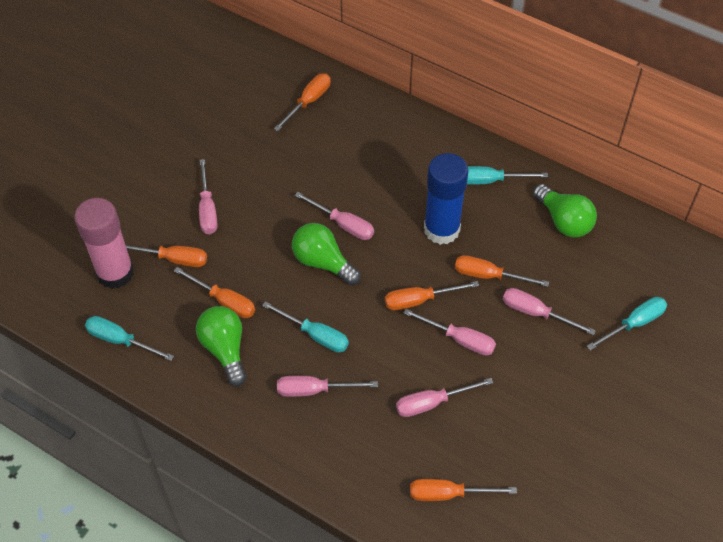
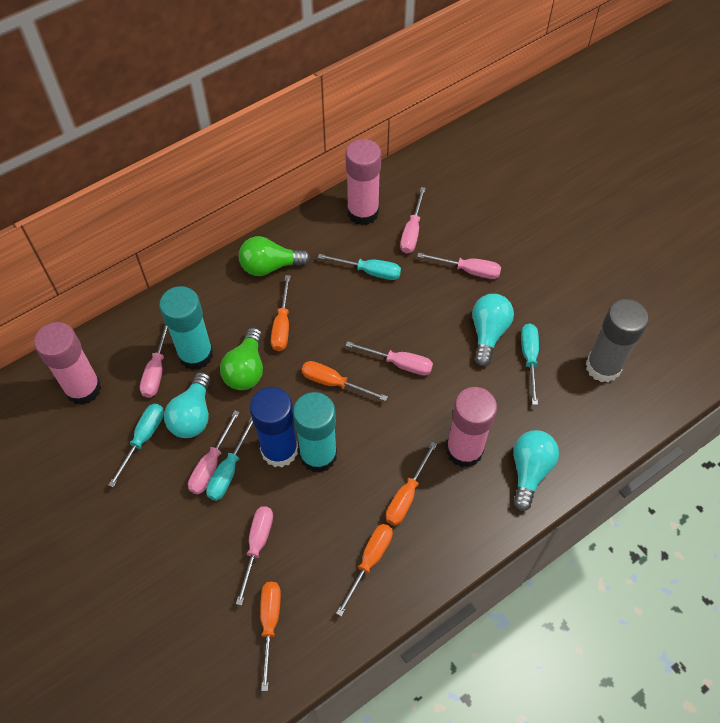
green light bulb: 3 -> 2
grey glue stick: 0 -> 1
orange screwdriver: 6 -> 5
pink glue stick: 1 -> 3
turquoise glue stick: 0 -> 2
turquoise light bulb: 0 -> 3

